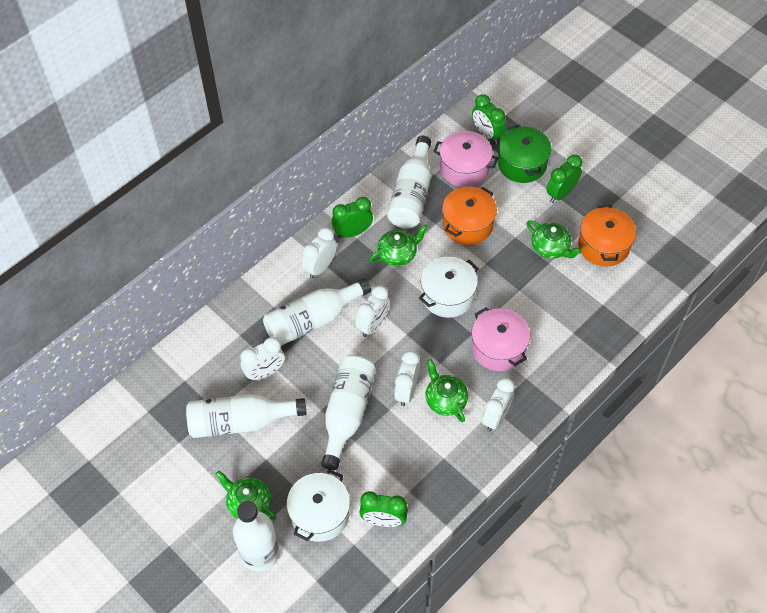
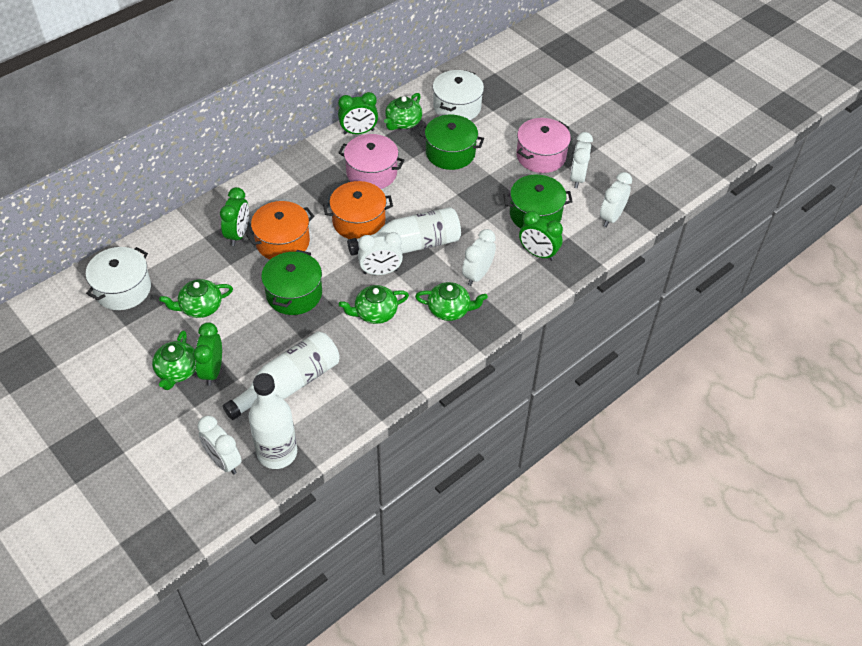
green pot: 1 -> 3
green teapot: 4 -> 5
white bottle: 5 -> 3

